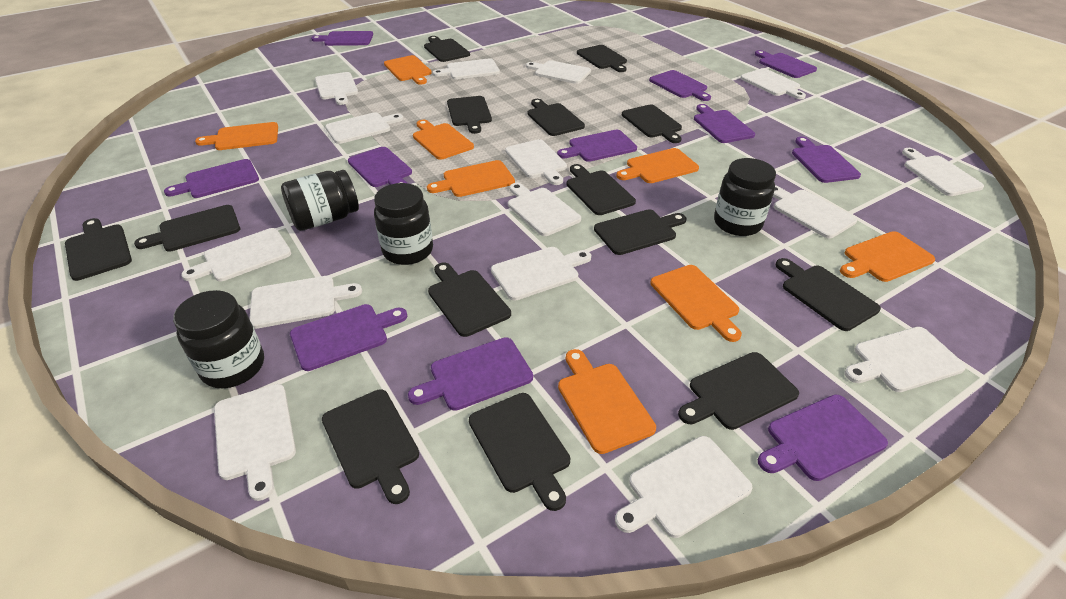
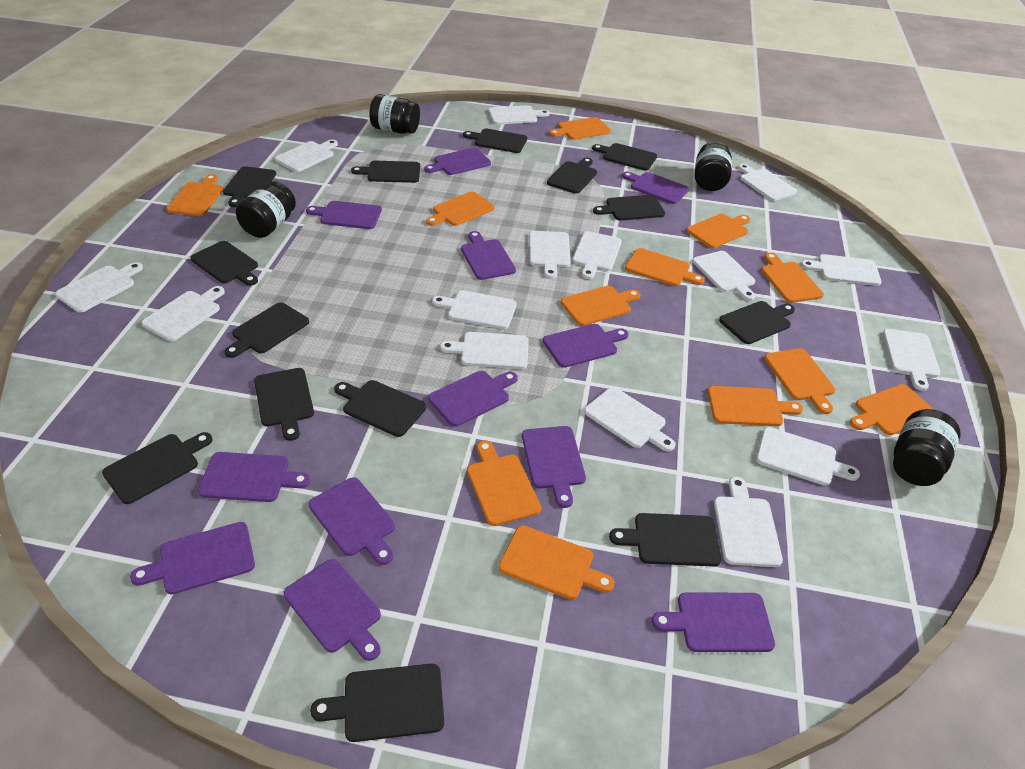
orange cutting board: 8 -> 12
purple cutting board: 11 -> 12

